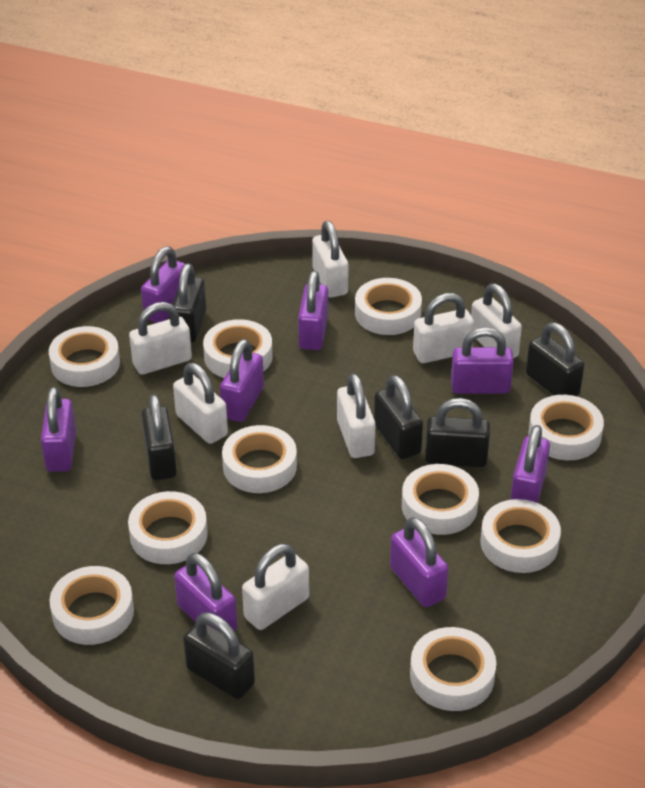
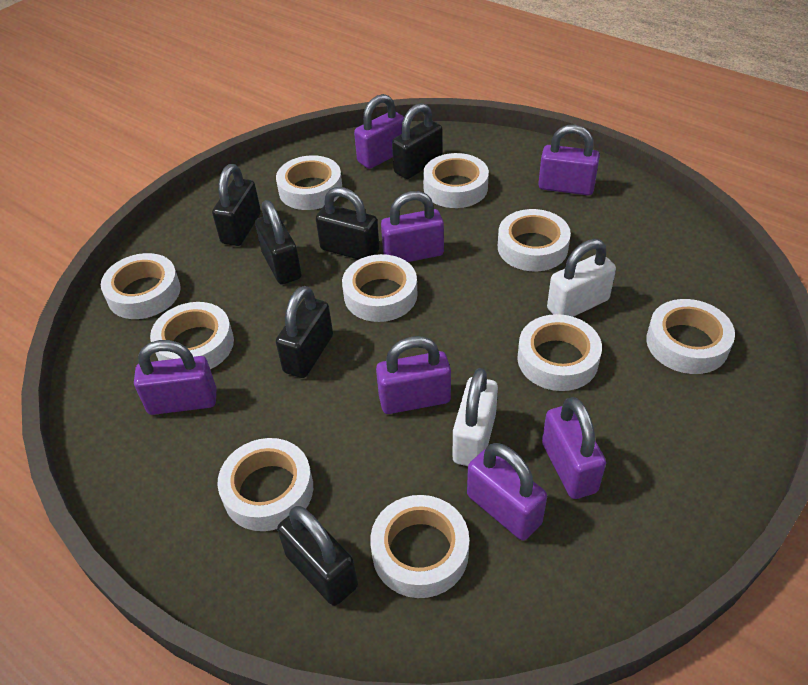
purple padlock: 8 -> 7
white padlock: 7 -> 2

